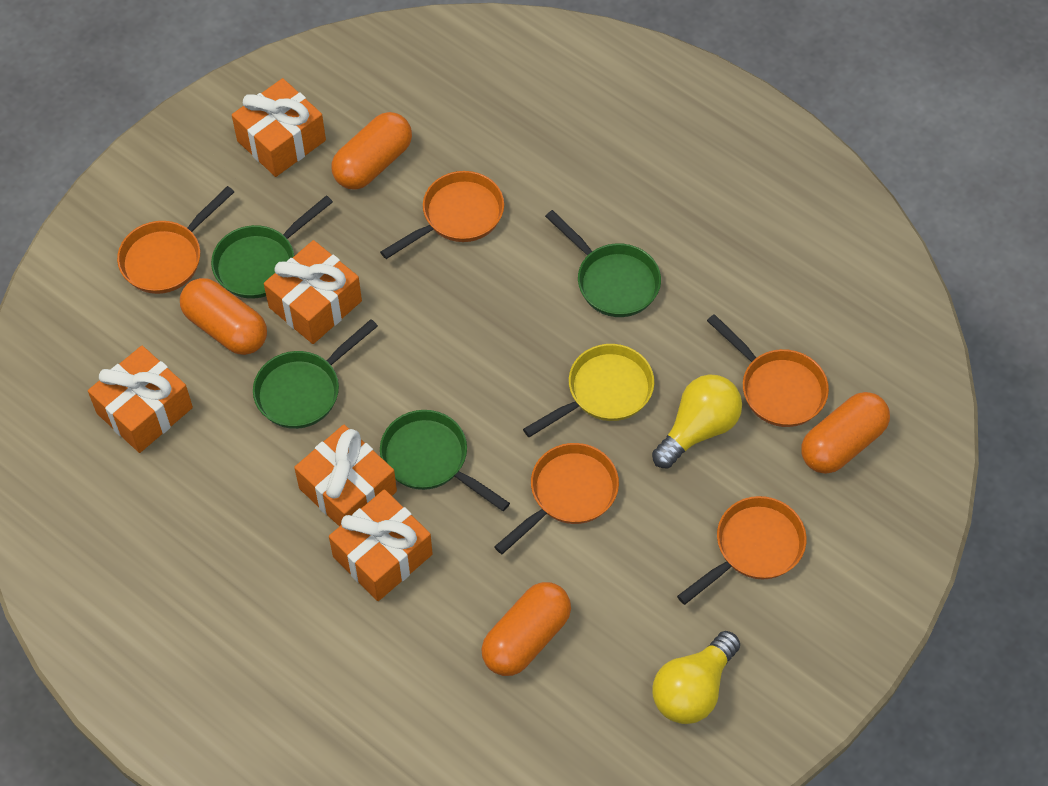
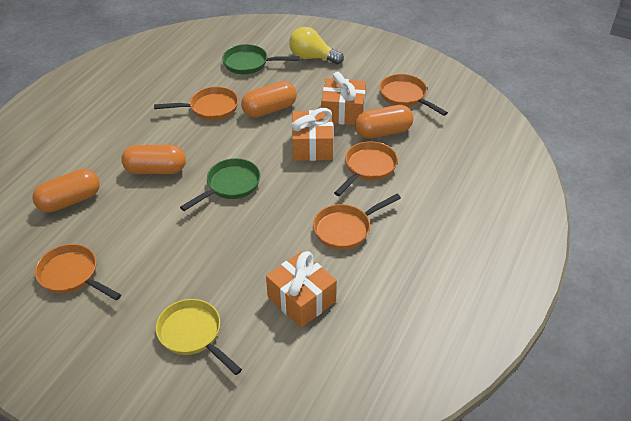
green pan: 4 -> 2
orange gift: 5 -> 3
yellow light bulb: 2 -> 1

